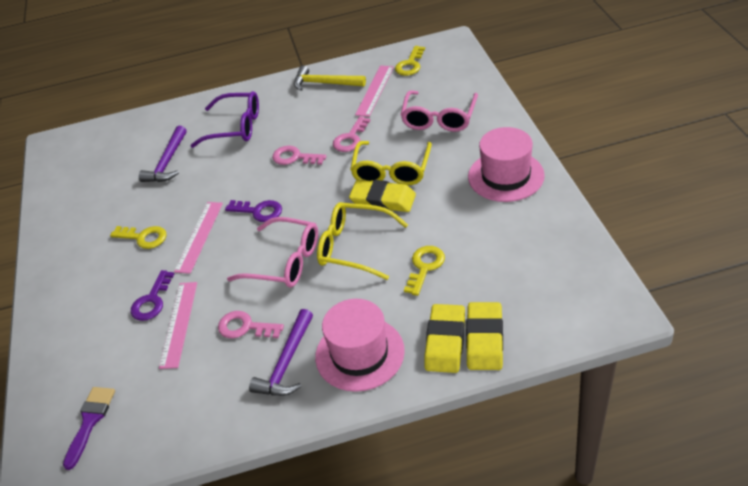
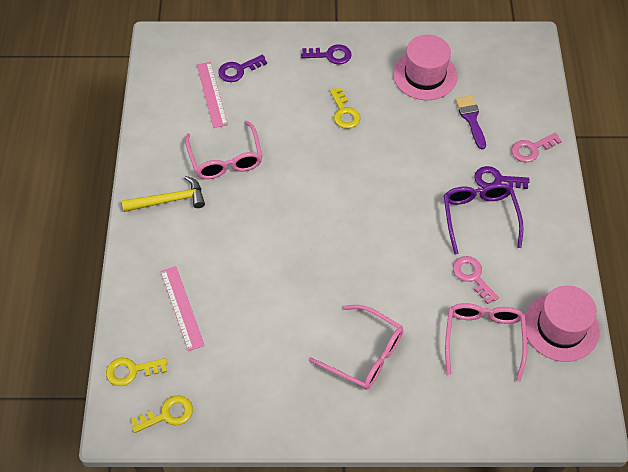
pink glasses: 2 -> 3
pink key: 3 -> 2
pink ruler: 3 -> 2
purple hammer: 2 -> 0
purple key: 2 -> 3
yellow eraser: 3 -> 0
yellow glasses: 2 -> 0

